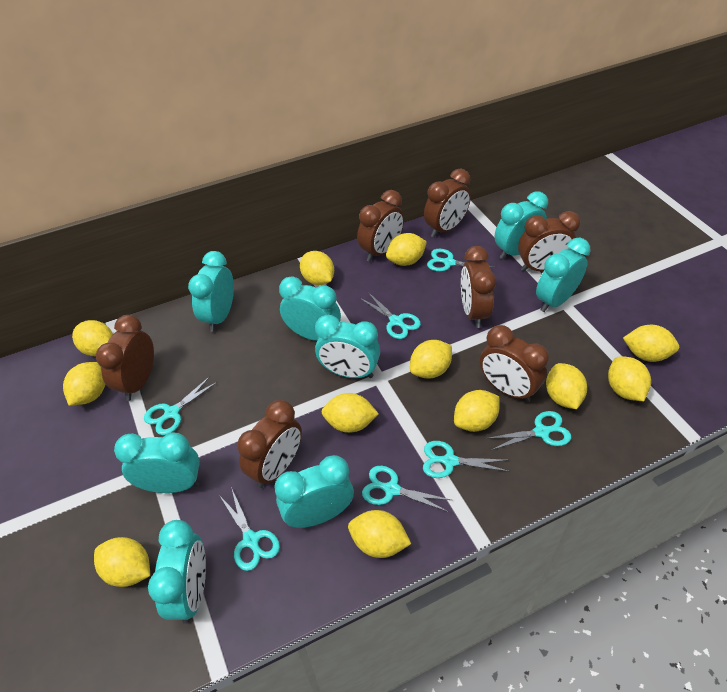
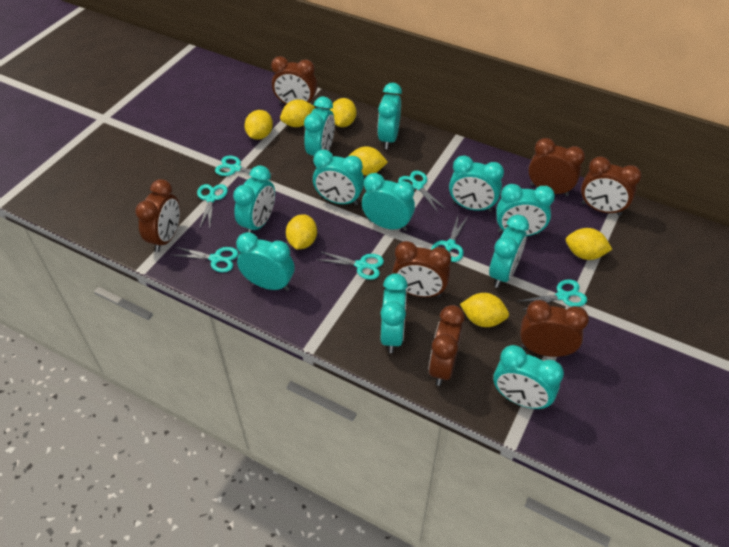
turquoise clock: 8 -> 11
yellow lemon: 12 -> 7

